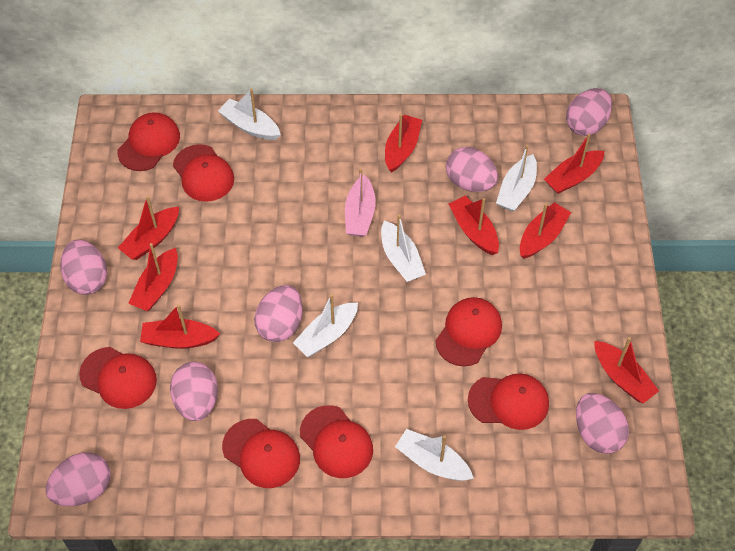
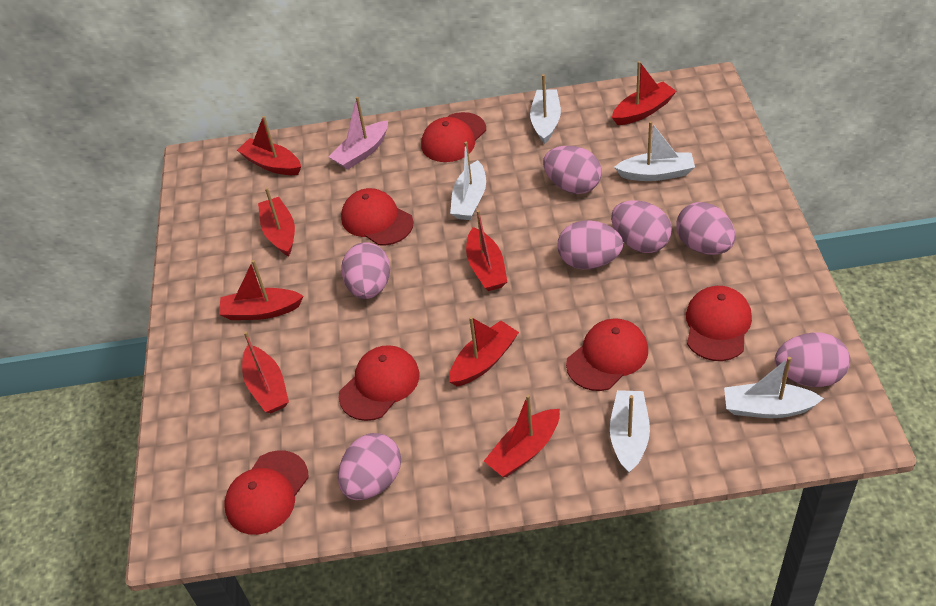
red cap: 7 -> 6

